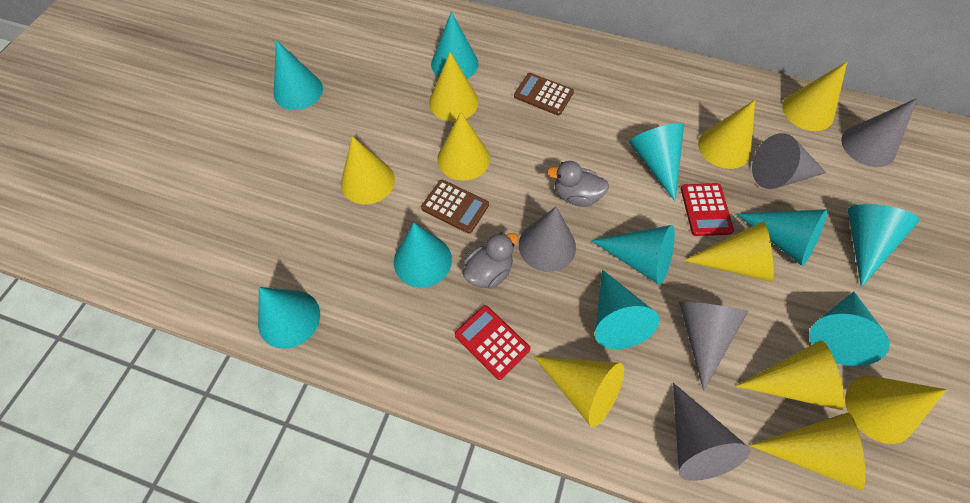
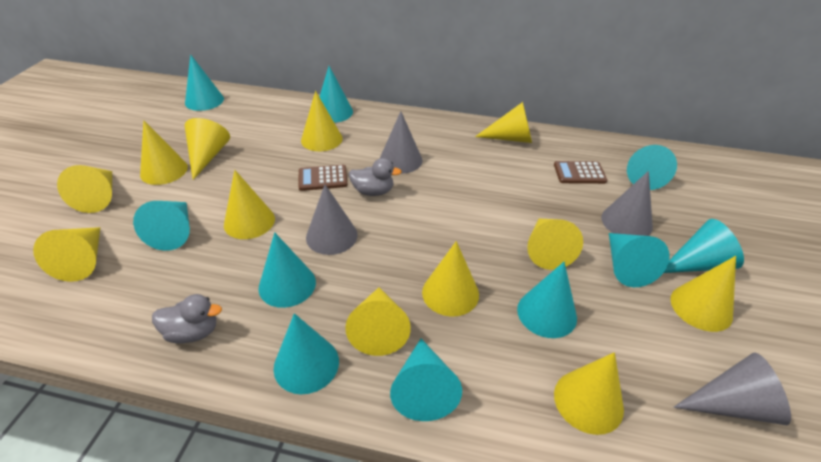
grey cone: 5 -> 4
red calculator: 2 -> 0
yellow cone: 10 -> 12

